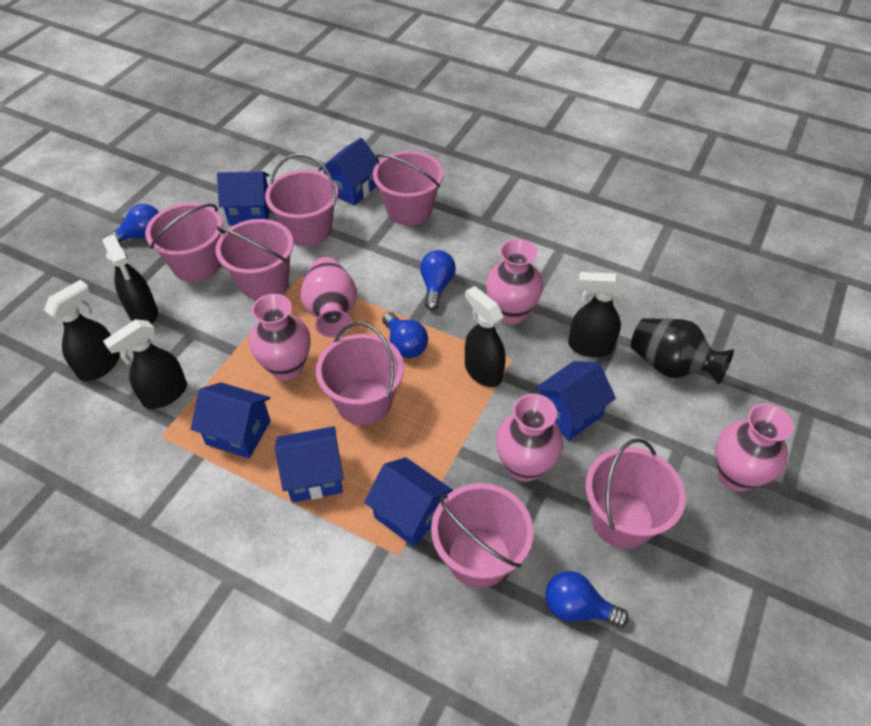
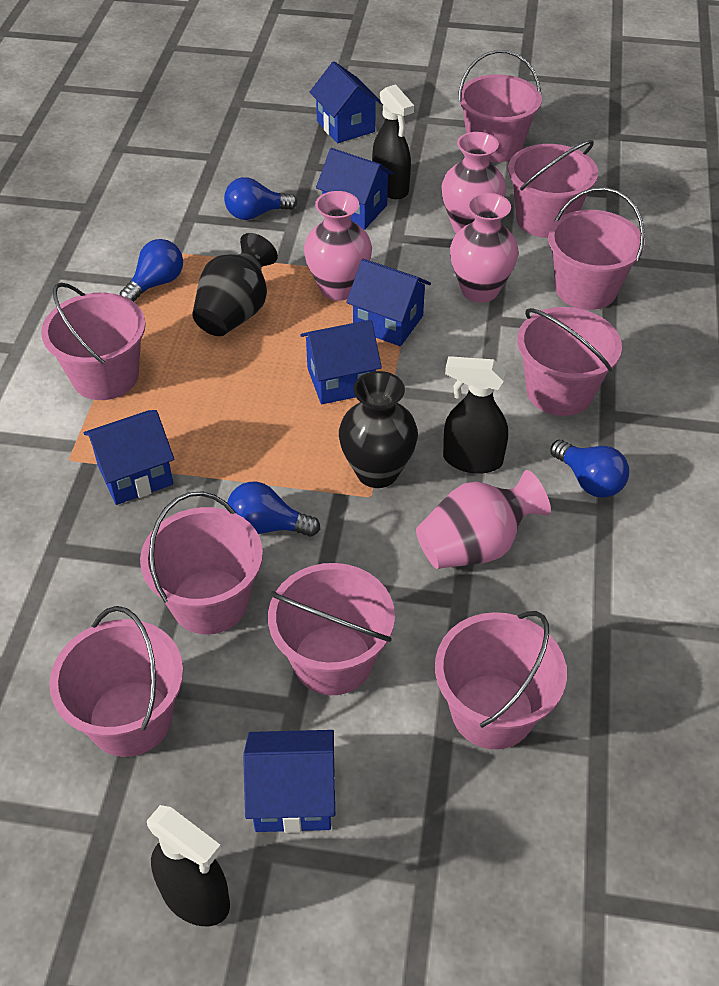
black spray bottle: 5 -> 3
black vase: 1 -> 2
pink bucket: 7 -> 9
pink vase: 5 -> 4

